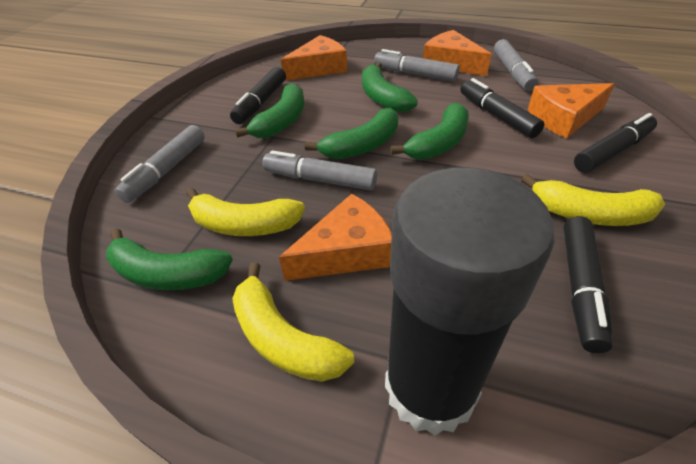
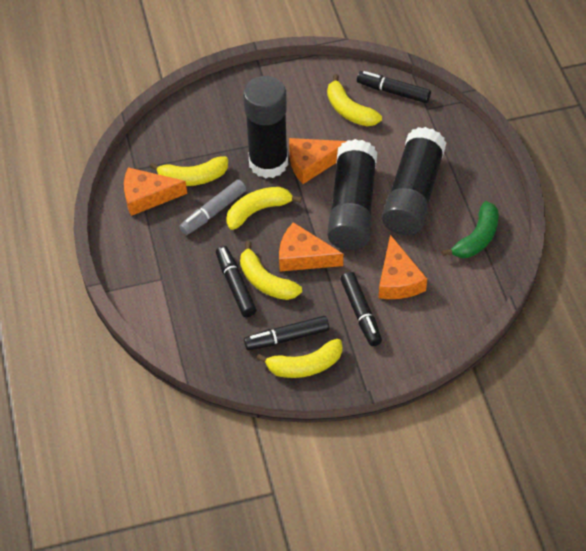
black glue stick: 1 -> 3
green banana: 5 -> 1
grey marker: 4 -> 1
yellow banana: 3 -> 5

